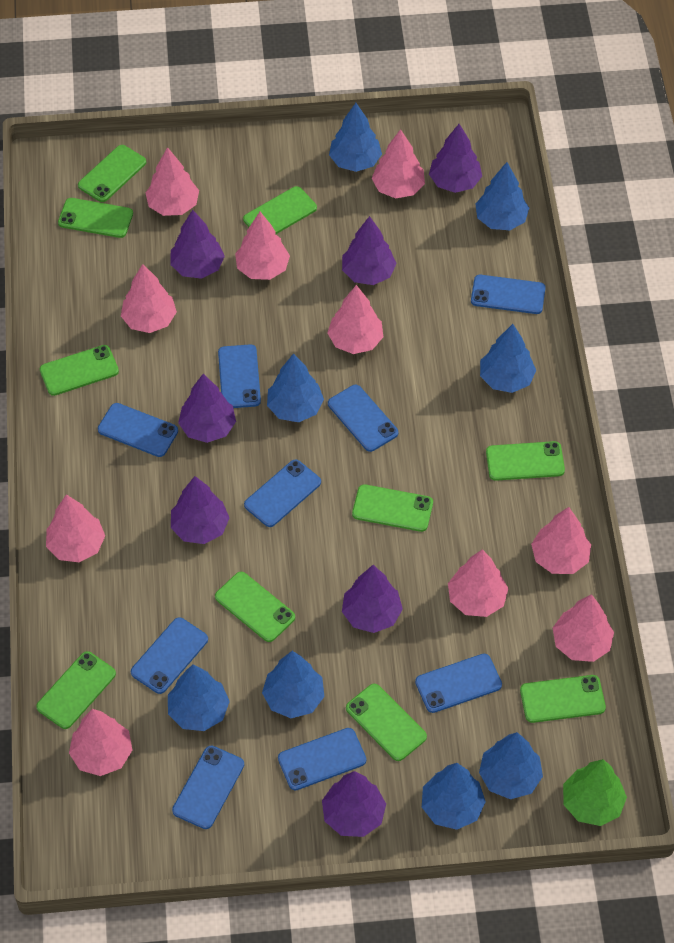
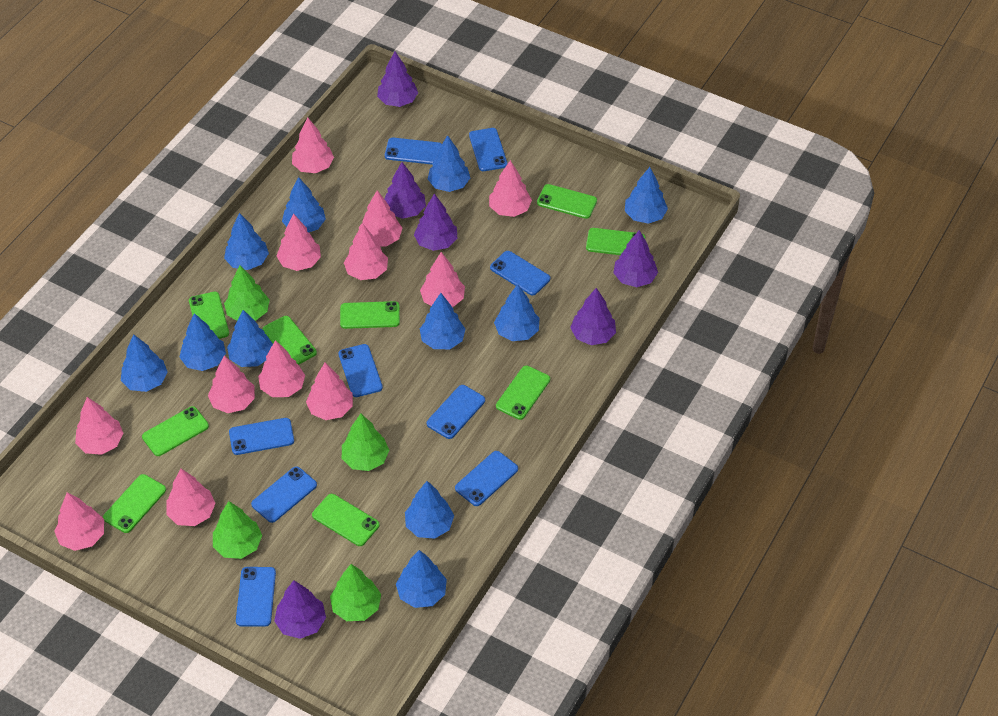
blue tree: 8 -> 11
green phone: 10 -> 9
green tree: 1 -> 4
pink tree: 10 -> 12
purple tree: 7 -> 6

